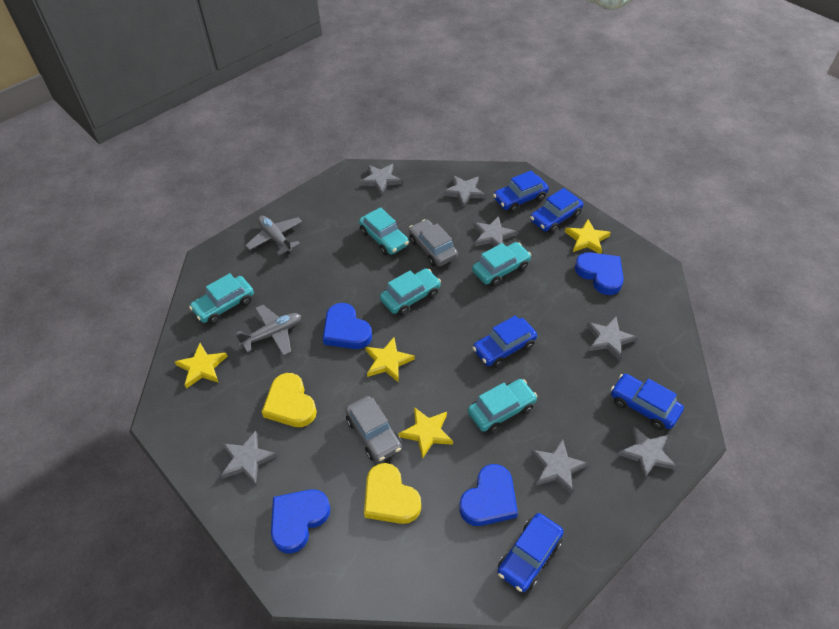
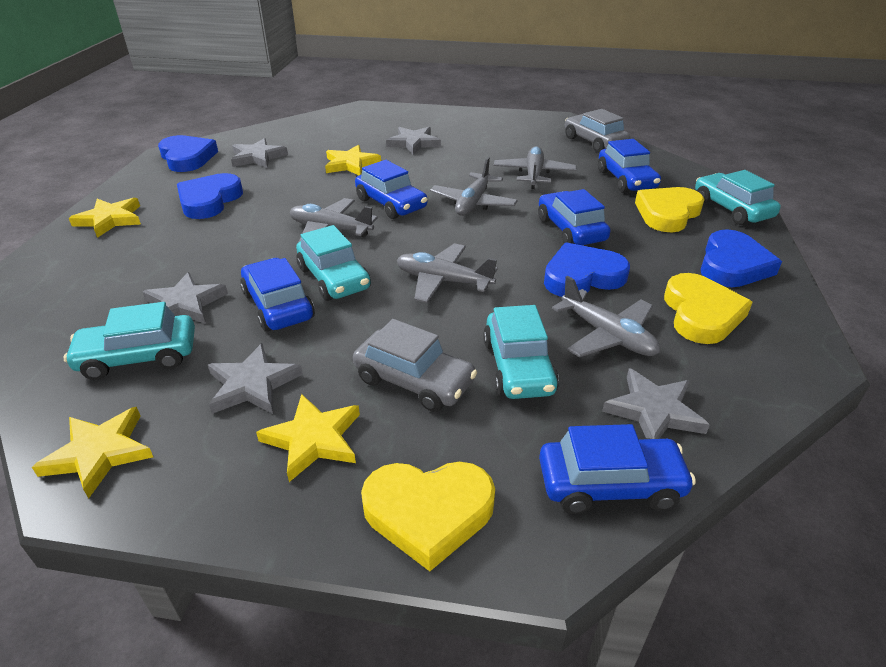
grey plane: 2 -> 5
grey star: 7 -> 5
turquoise car: 5 -> 4
yellow heart: 2 -> 3

